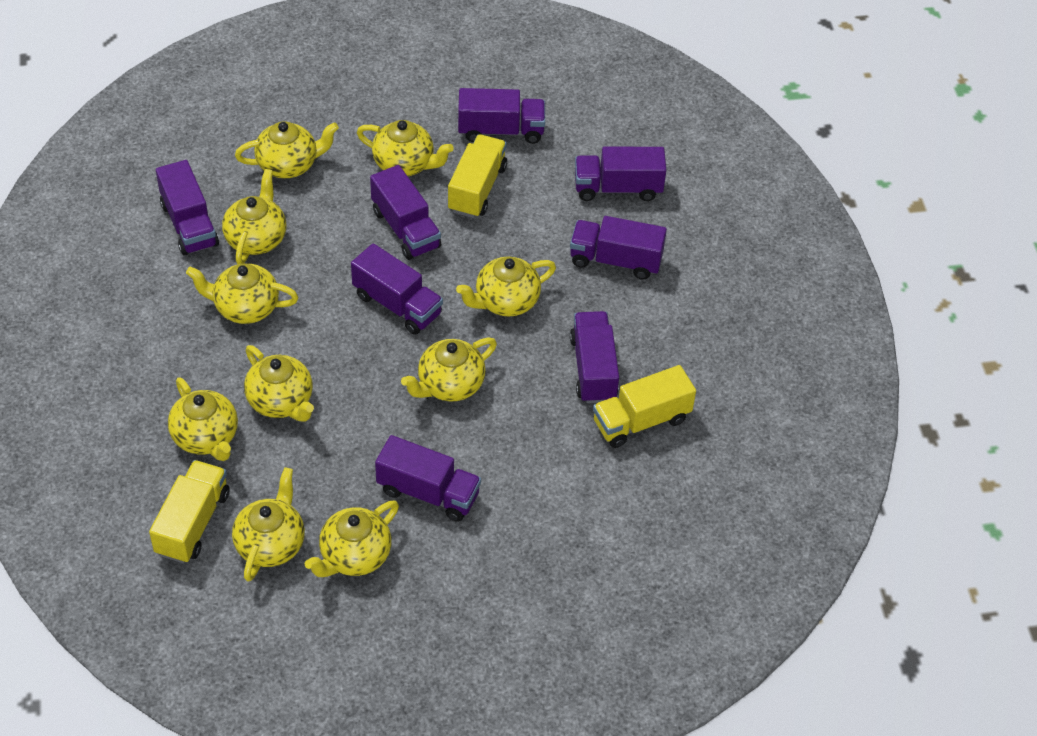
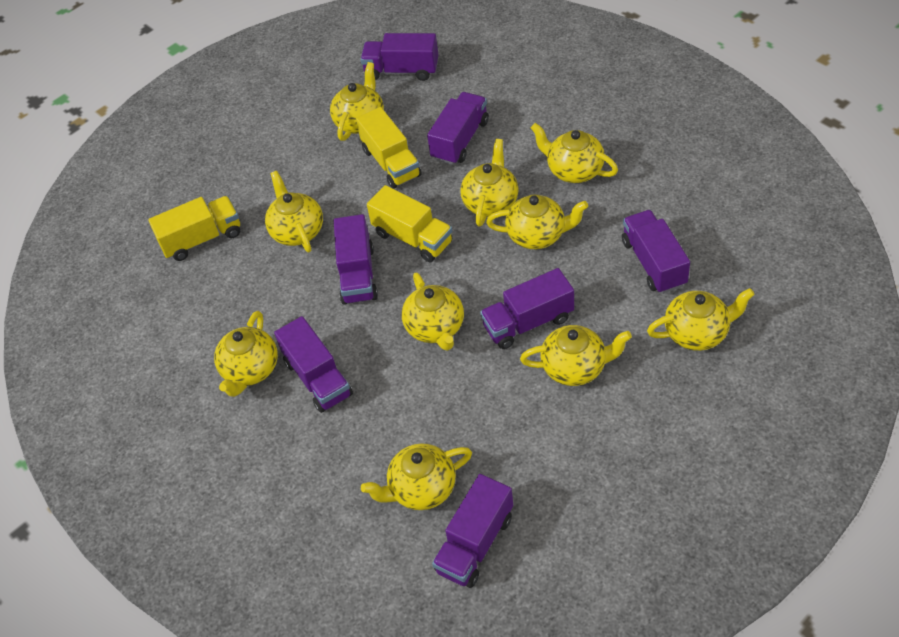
purple truck: 8 -> 7

